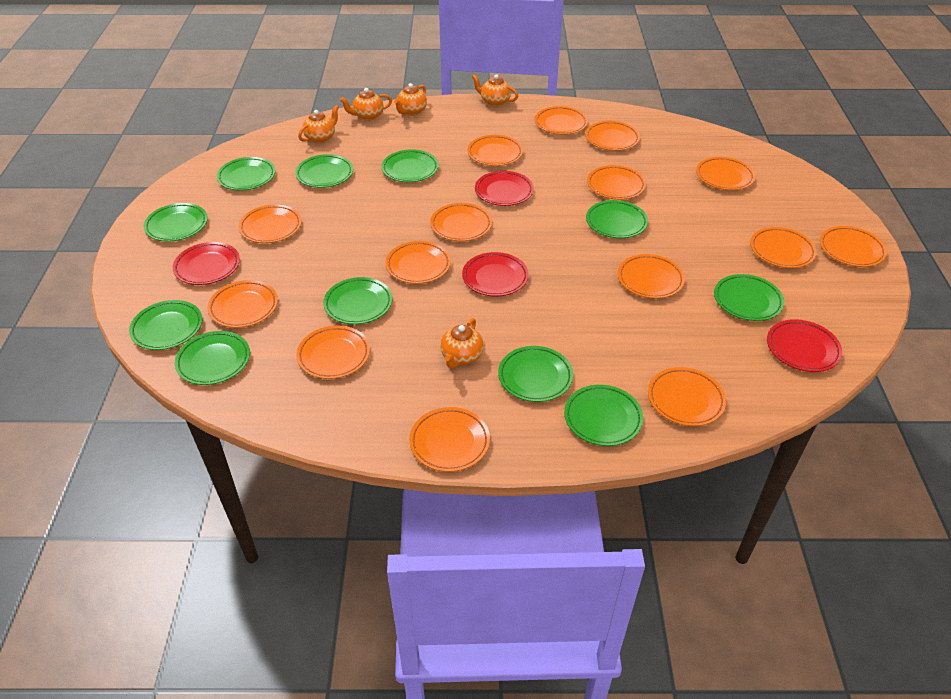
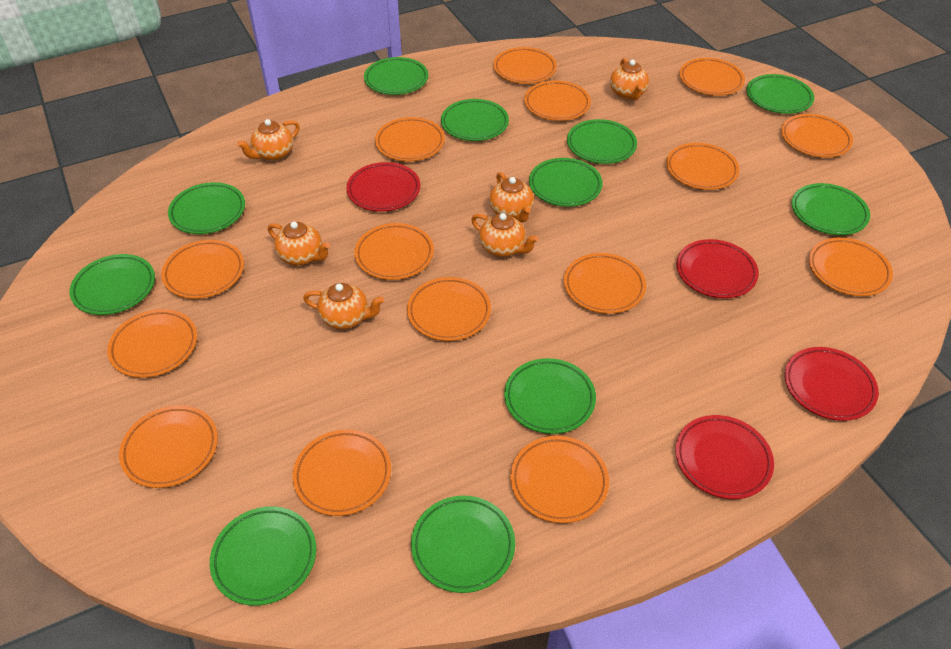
orange teapot: 5 -> 6

